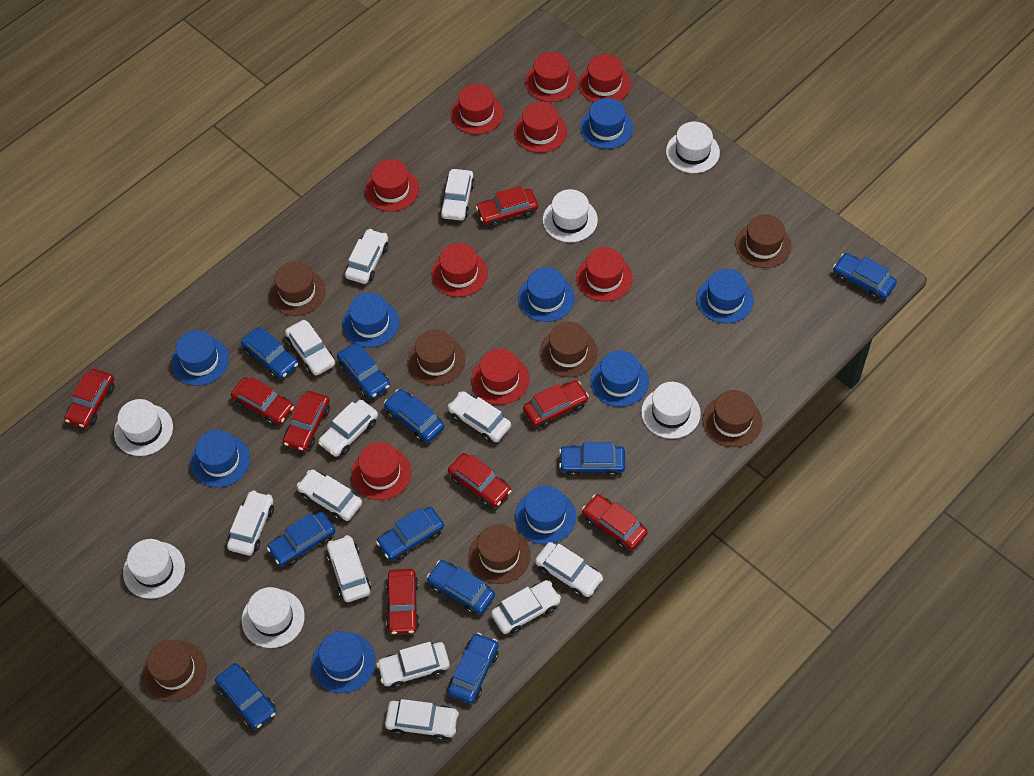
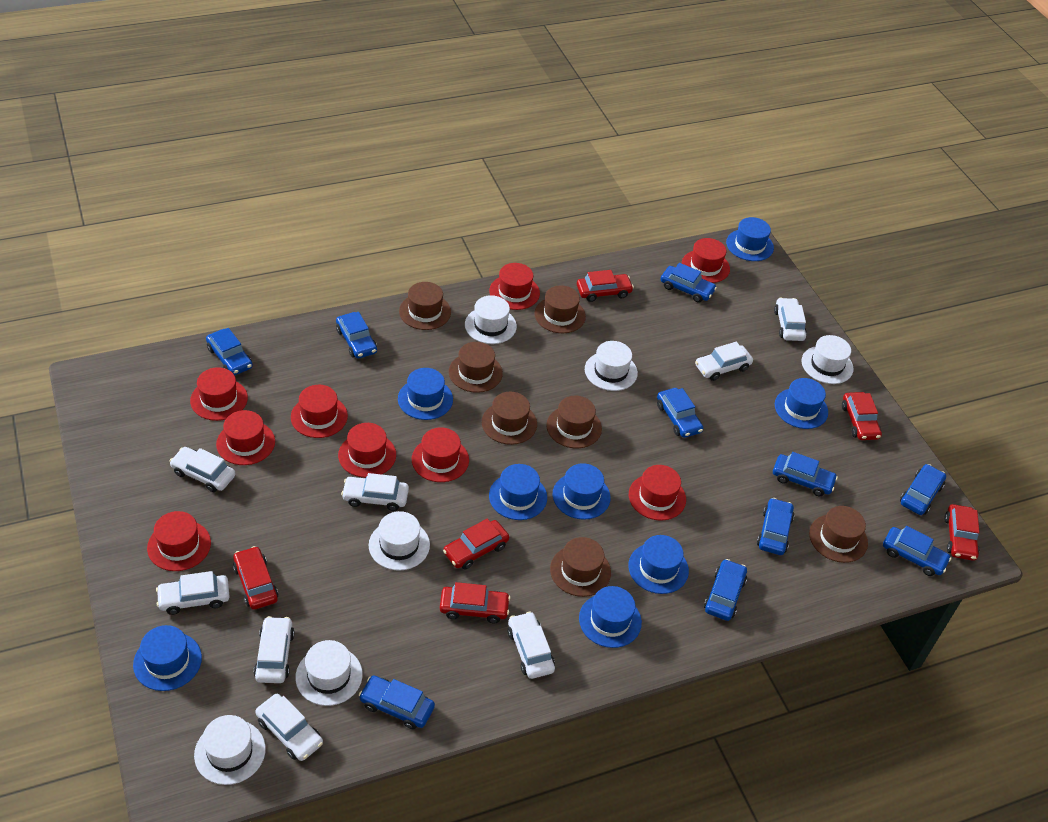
blue hat: 9 -> 8
red car: 8 -> 6
white car: 12 -> 8

